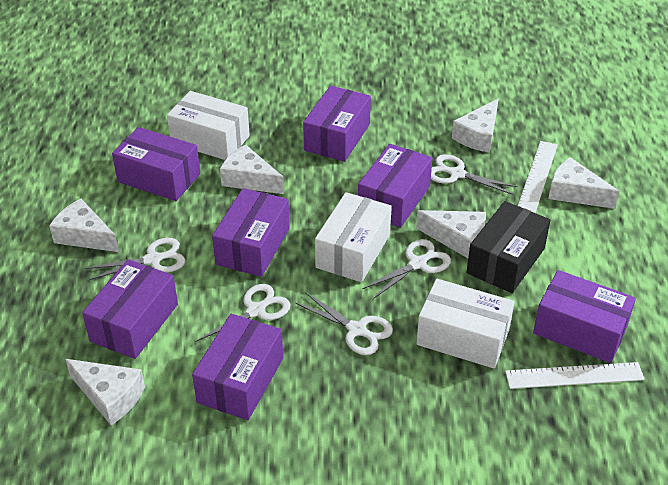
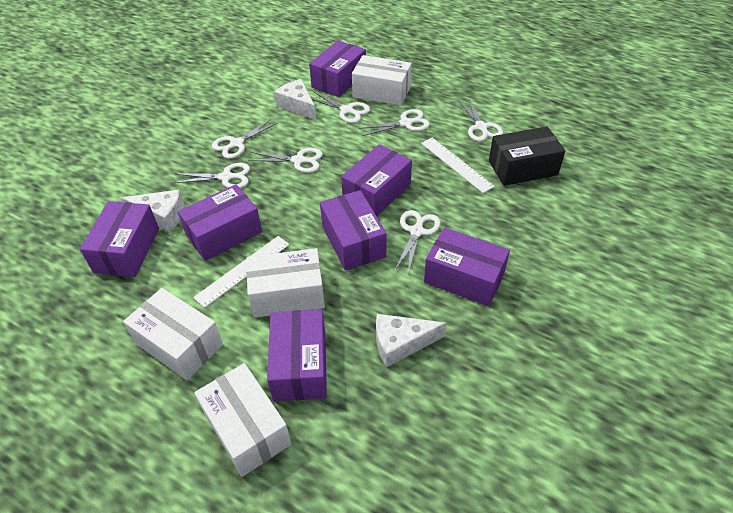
white box: 3 -> 4
white cheese: 6 -> 3
white scissors: 5 -> 7

